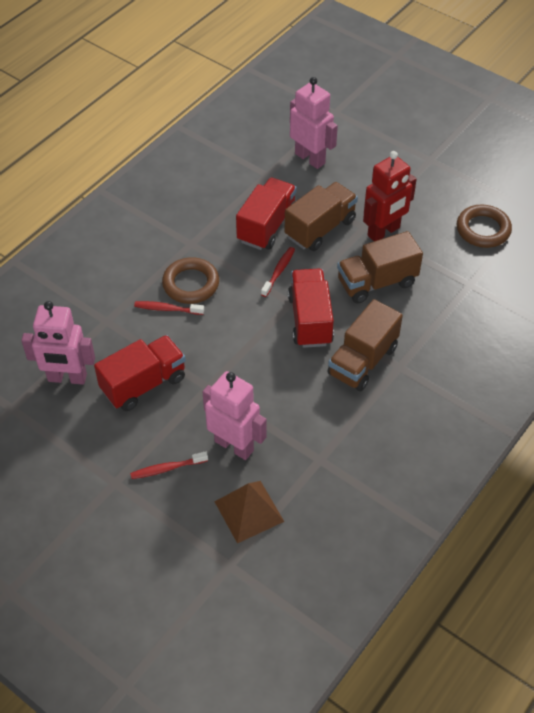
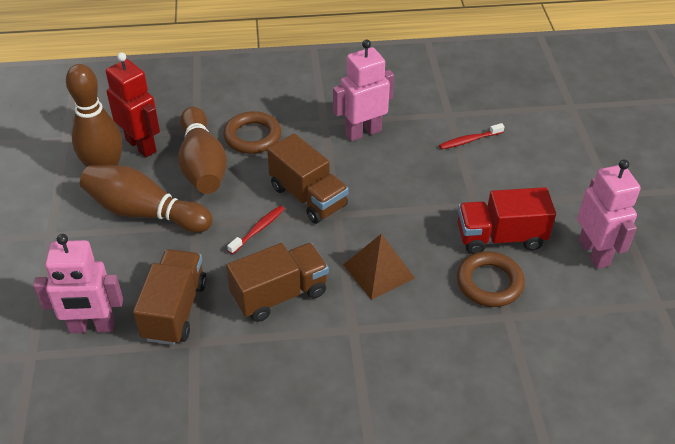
brown bowling pin: 0 -> 3
red toothbrush: 3 -> 2
red truck: 3 -> 1

